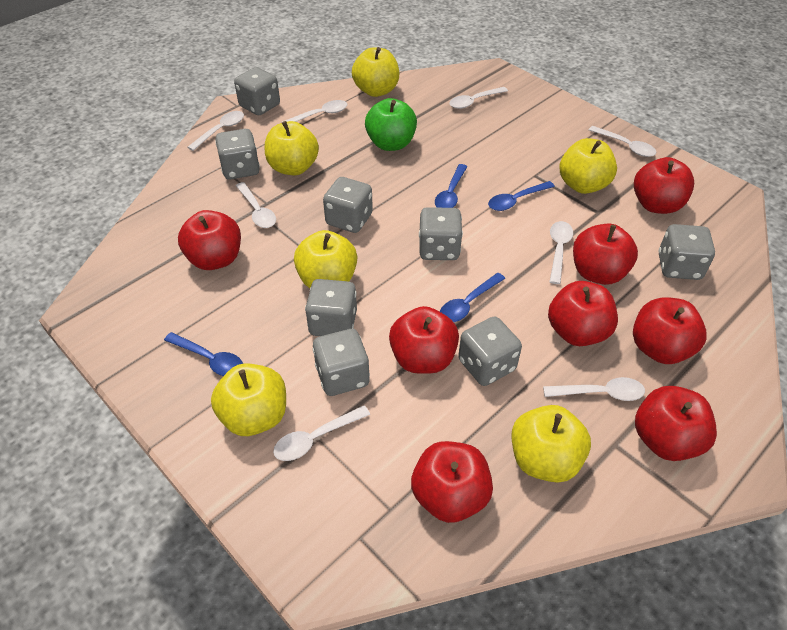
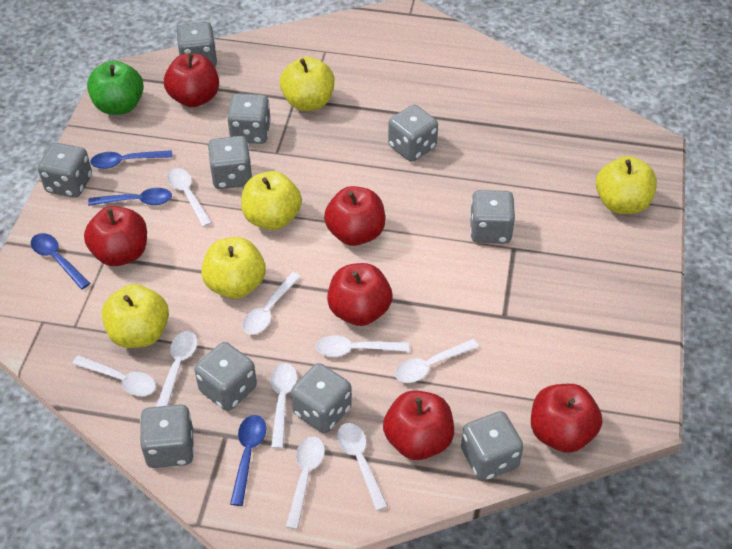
grey dice: 8 -> 10
red apple: 8 -> 6
white spoon: 8 -> 9
yellow apple: 6 -> 5

